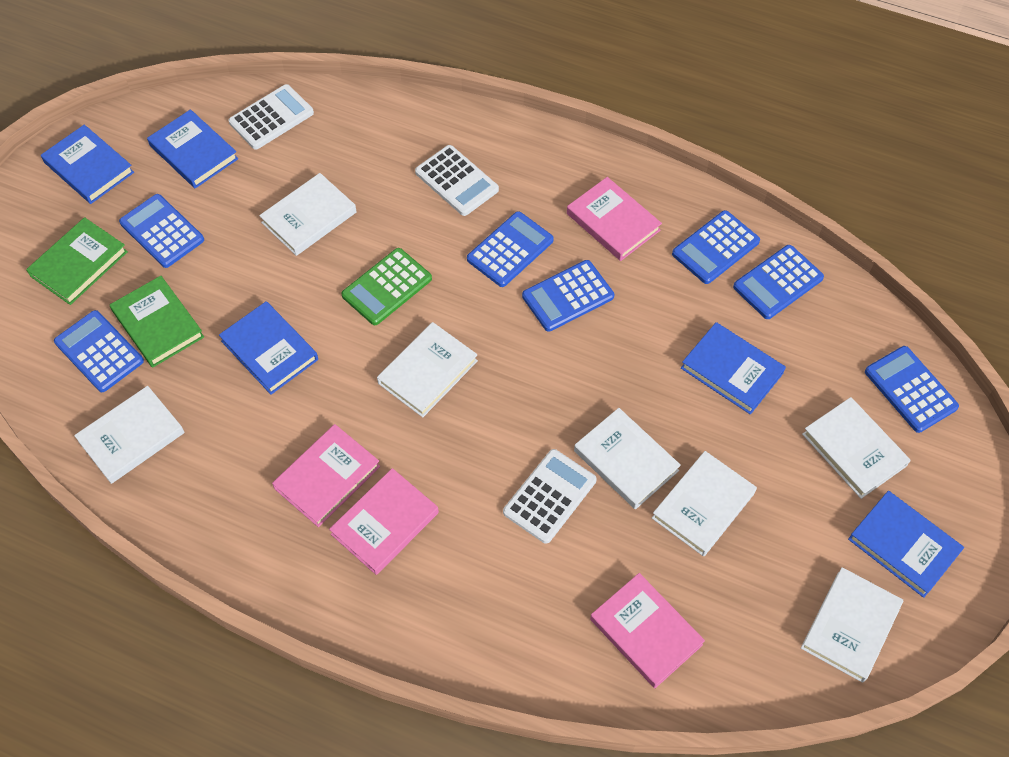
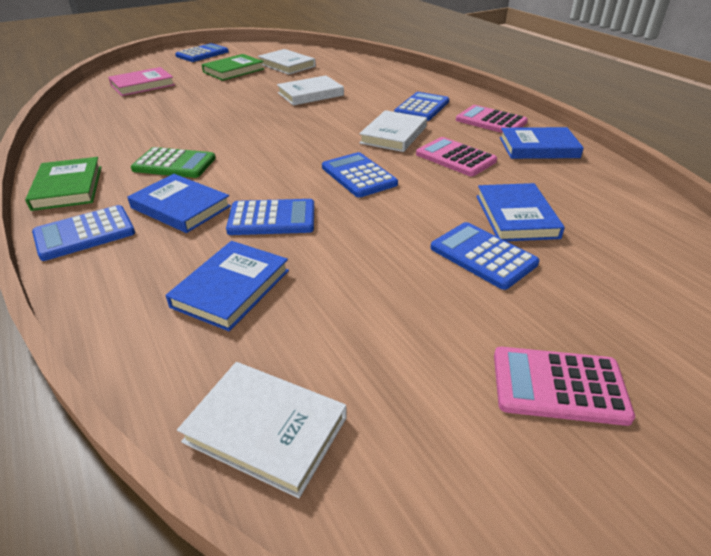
blue book: 5 -> 4
blue calculator: 7 -> 6
pink book: 4 -> 1
pink calculator: 0 -> 3
white book: 7 -> 4
white calculator: 3 -> 0

